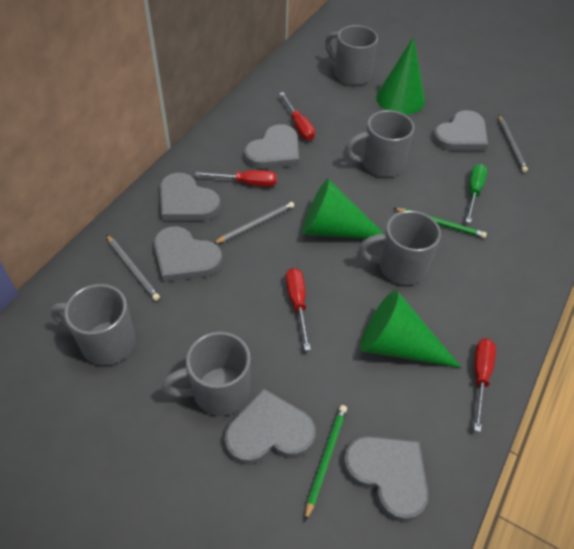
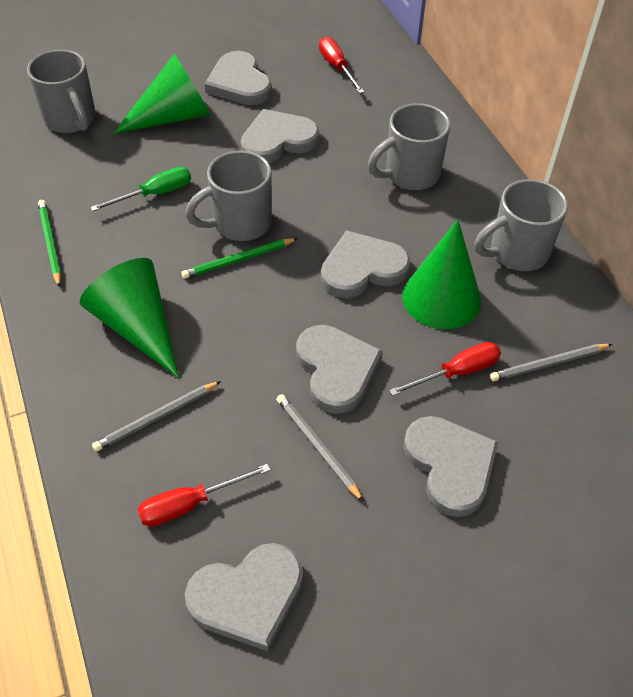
grey mug: 5 -> 4
red screwdriver: 4 -> 3

